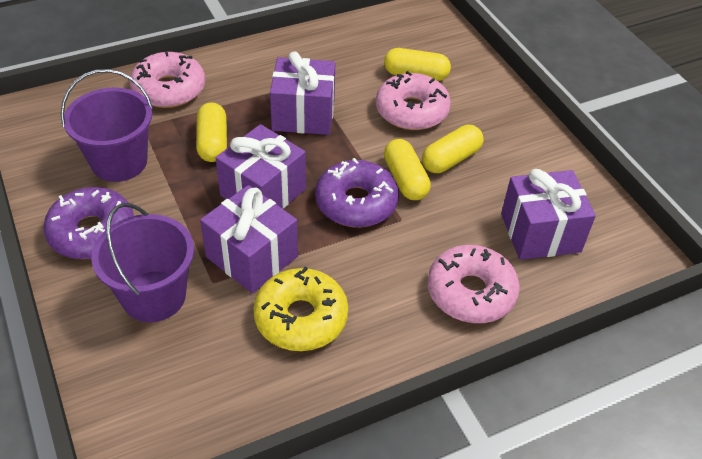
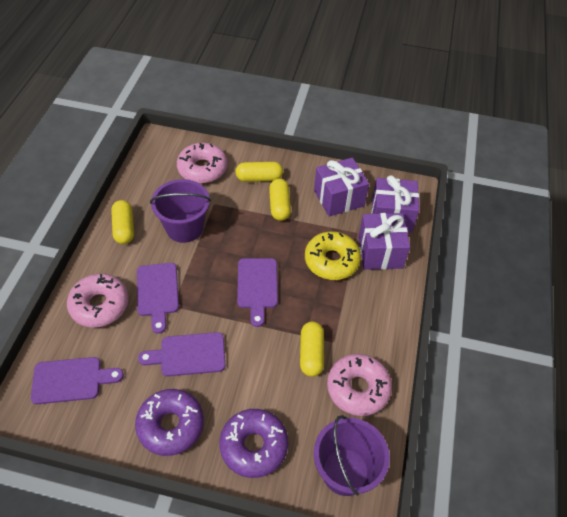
purple cutting board: 0 -> 4
purple gift: 4 -> 3

